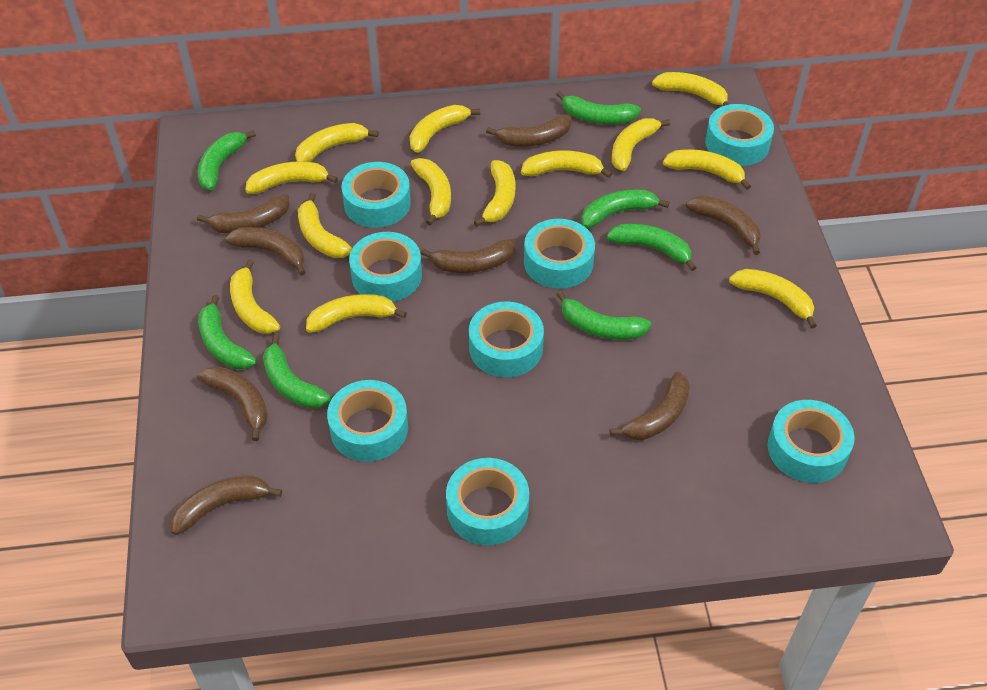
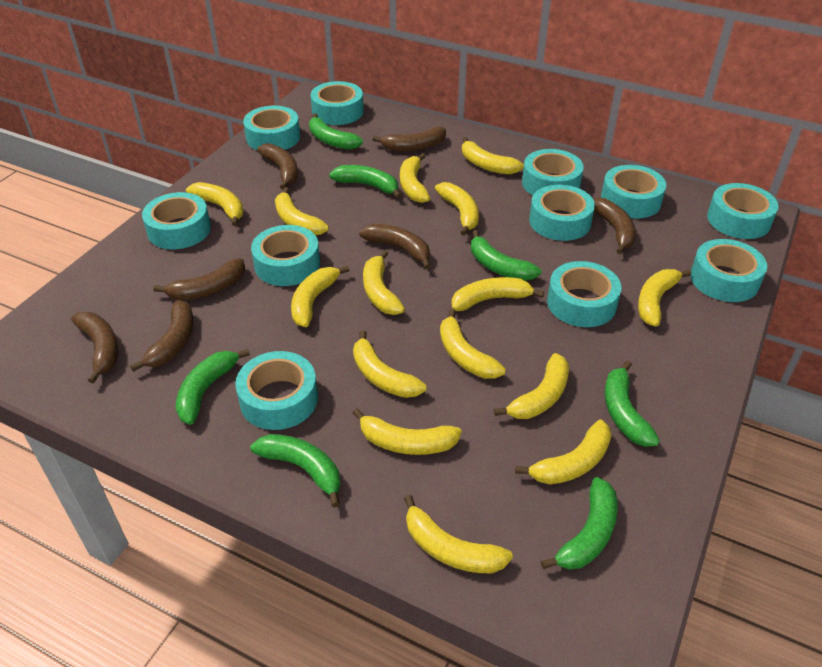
brown banana: 8 -> 7
turquoise tape: 8 -> 11
yellow banana: 13 -> 15

